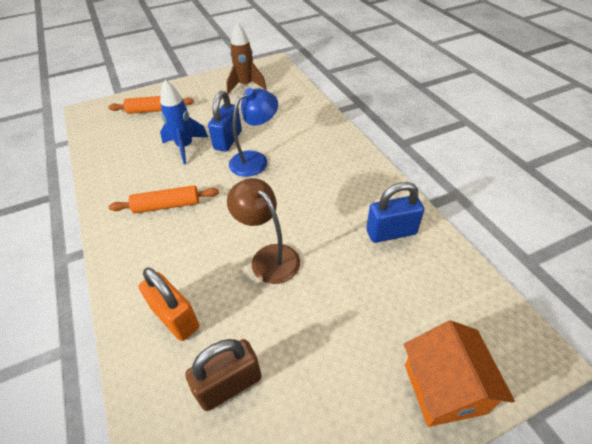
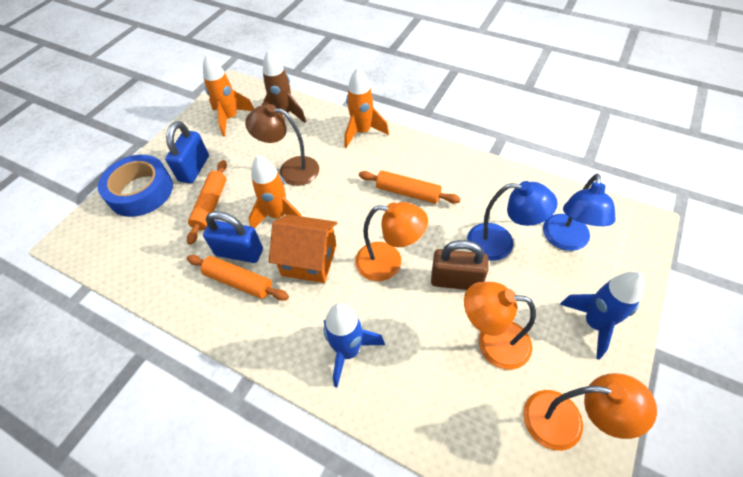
blue lamp: 1 -> 2
blue rocket: 1 -> 2
blue tape: 0 -> 1
orange lamp: 0 -> 3
orange padlock: 1 -> 0
orange rocket: 0 -> 3
orange rolling pin: 2 -> 3

